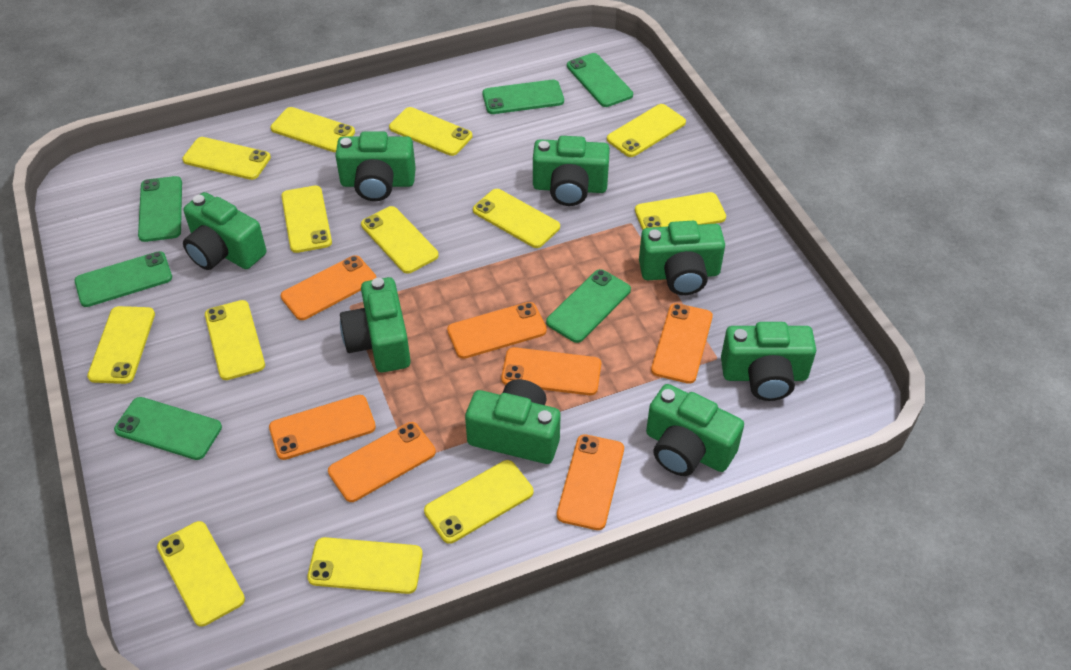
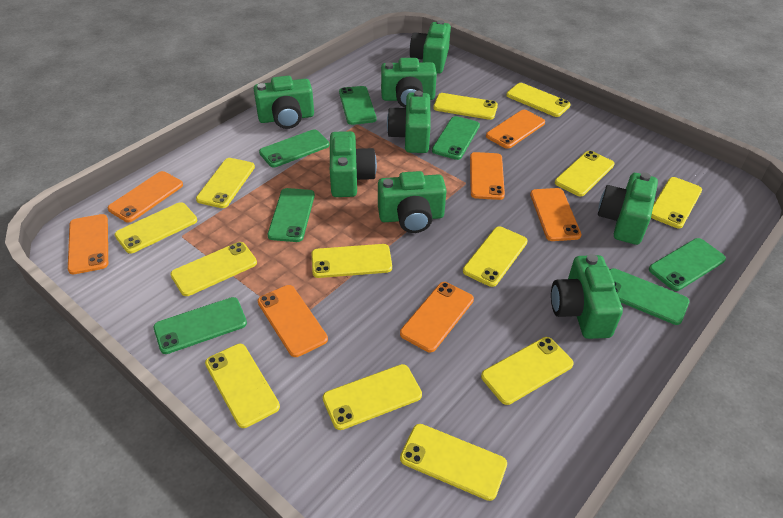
green phone: 6 -> 7

